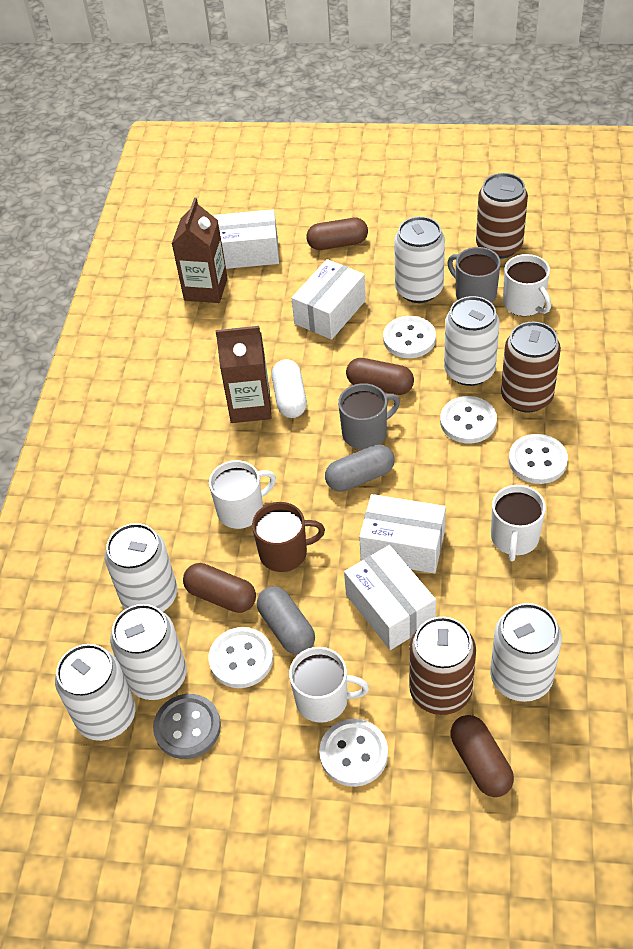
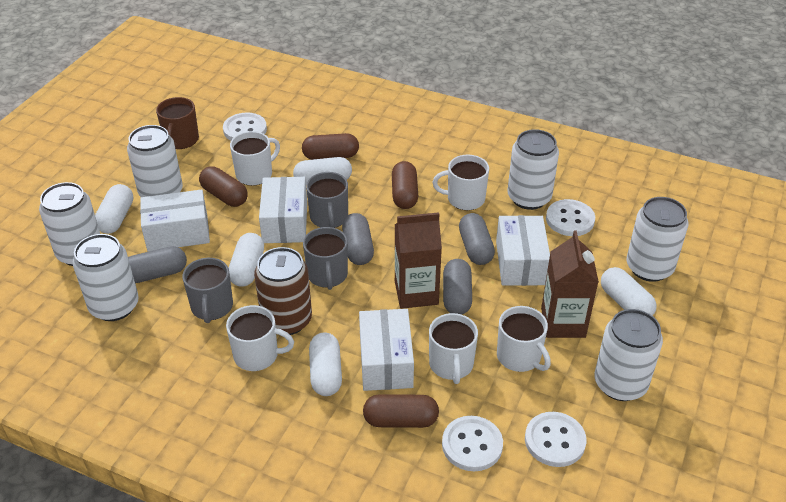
brown can: 3 -> 1
grey button: 1 -> 0
grey capsule: 2 -> 4
grey mug: 2 -> 3
white button: 5 -> 4
white capsule: 1 -> 5
white mug: 4 -> 5

